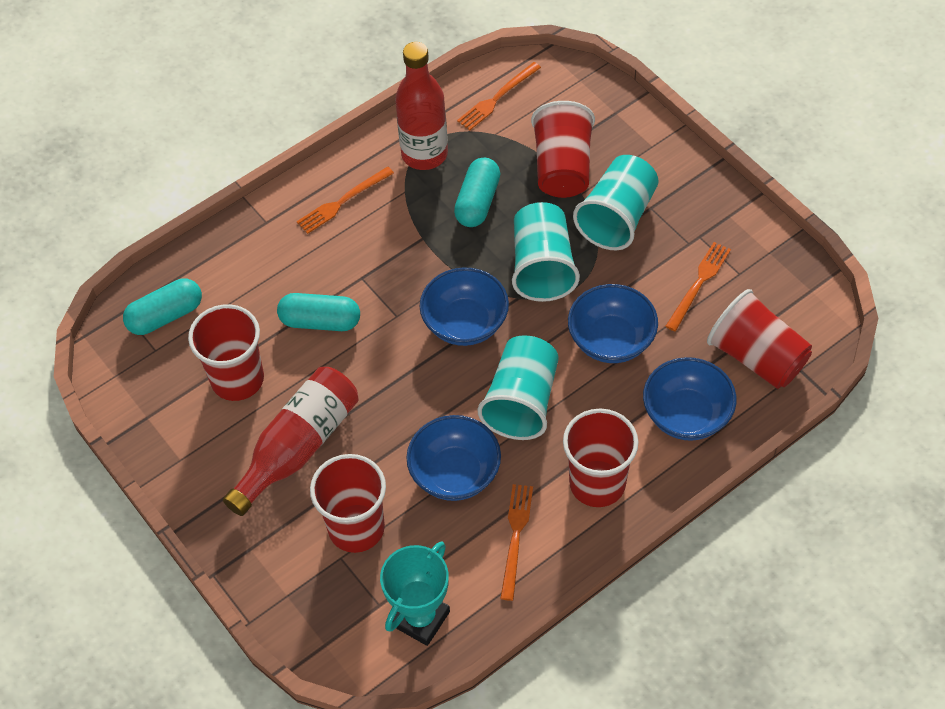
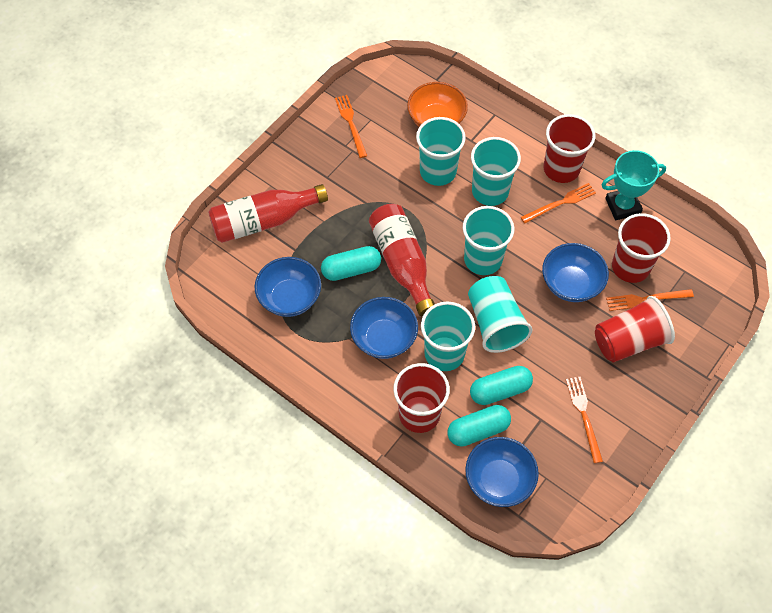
orange bowl: 0 -> 1
red cup: 5 -> 4
turquoise cup: 3 -> 5

